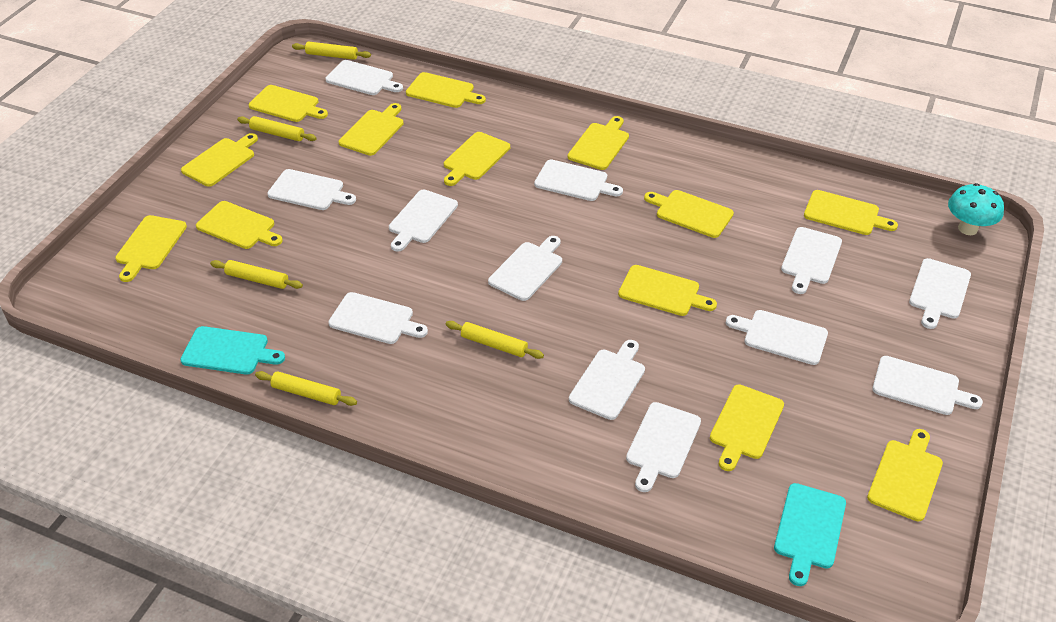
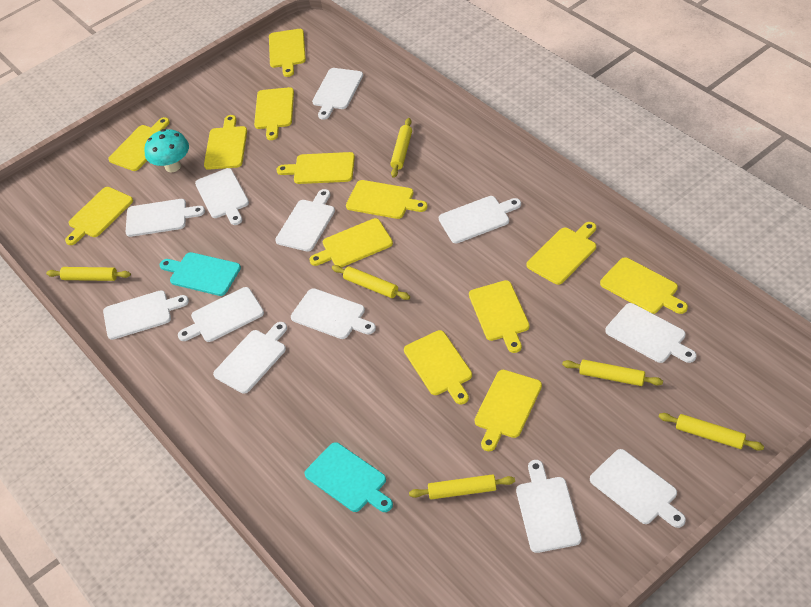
yellow rolling pin: 5 -> 6

